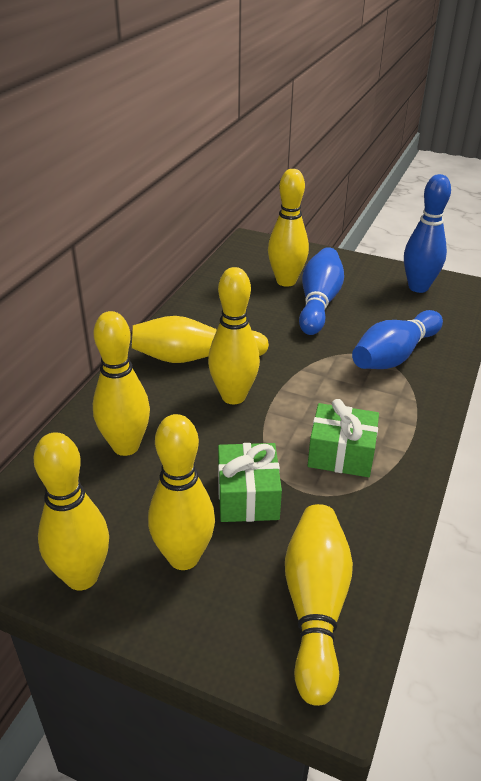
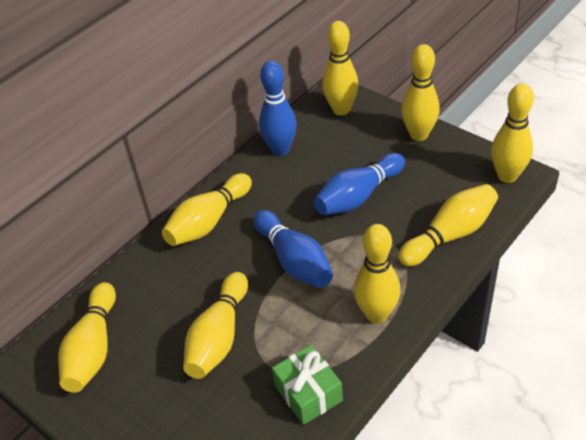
green gift: 2 -> 1
yellow bowling pin: 7 -> 8

